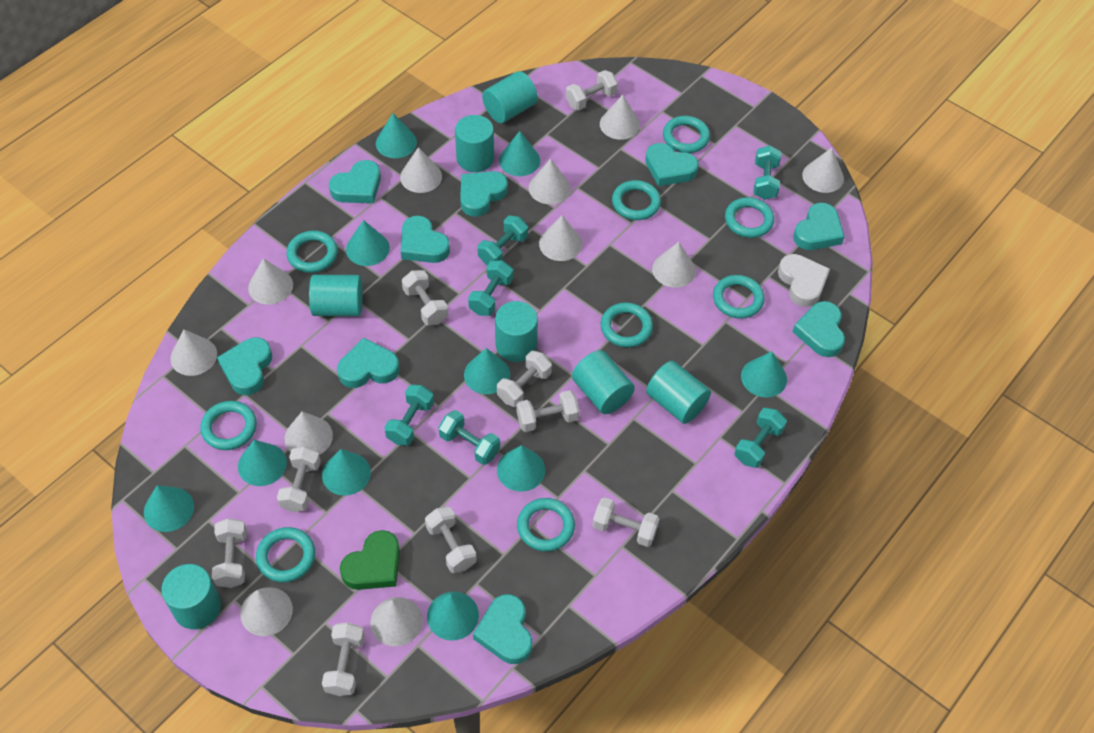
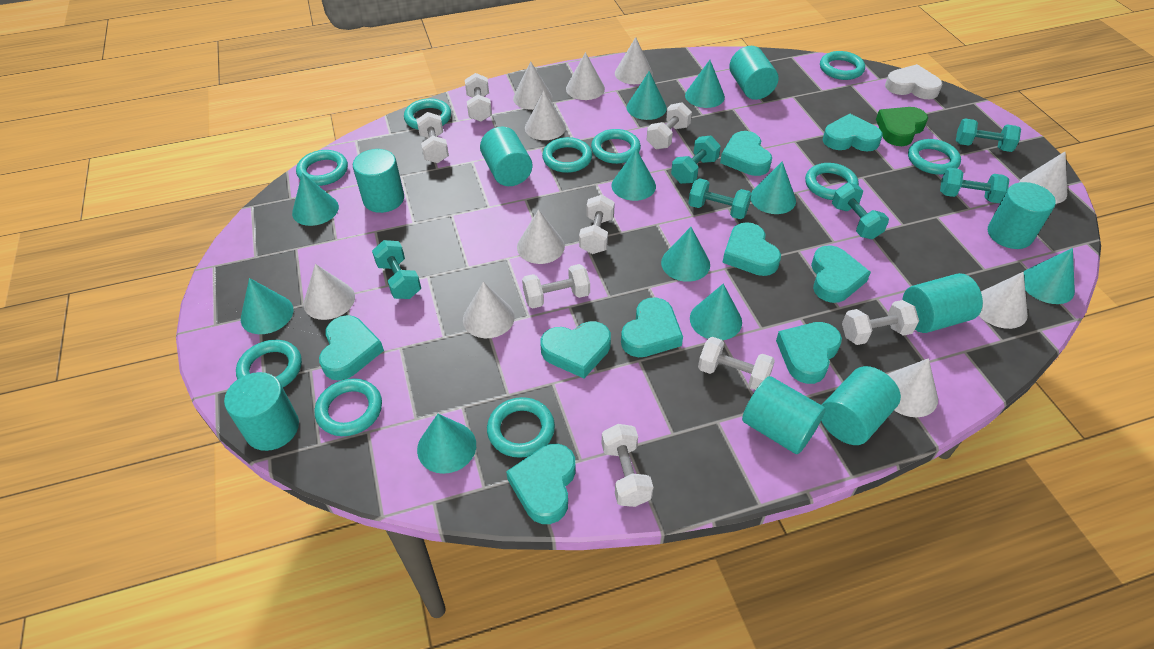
turquoise cylinder: 7 -> 8
turquoise ring: 9 -> 10
white cone: 11 -> 10
white dumbbell: 9 -> 8

